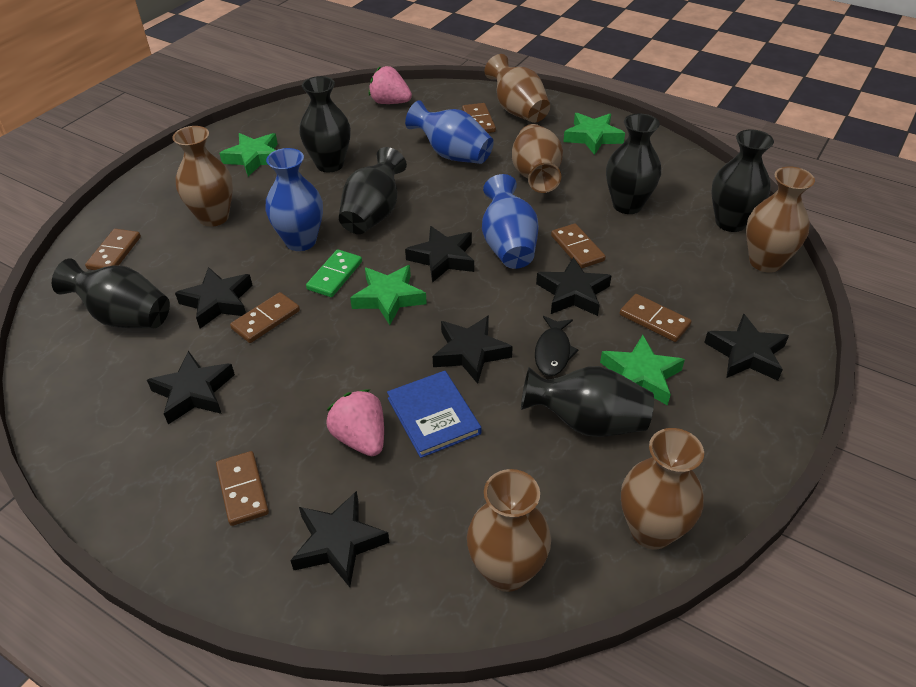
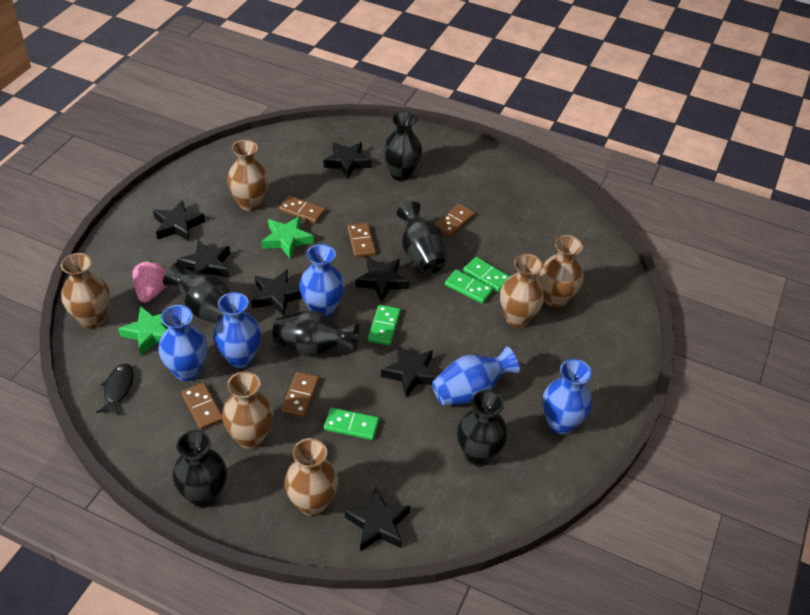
blue book: 1 -> 0
blue vase: 3 -> 5
brown domino: 6 -> 5
green domino: 1 -> 4
green star: 4 -> 2
pink strawberry: 2 -> 1

